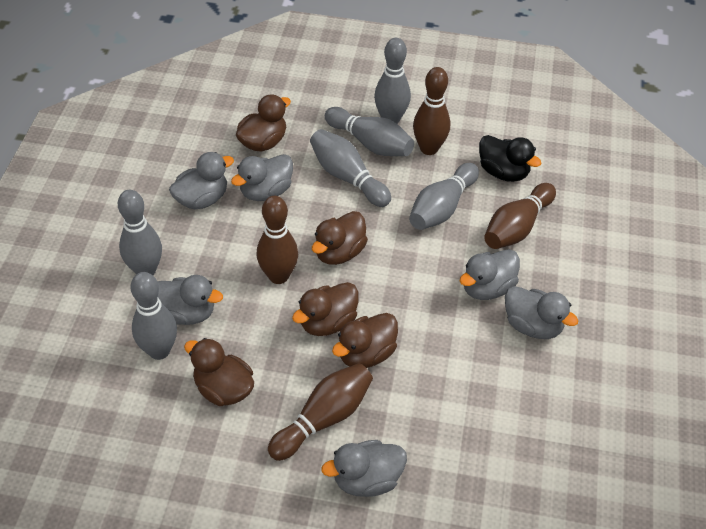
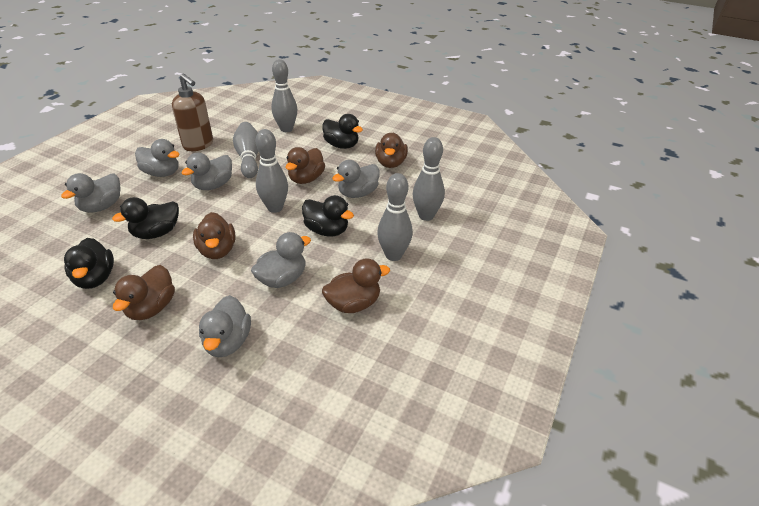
black duck: 1 -> 4
brown bowling pin: 4 -> 0
brown soap dispenser: 0 -> 1
grey bowling pin: 6 -> 5

